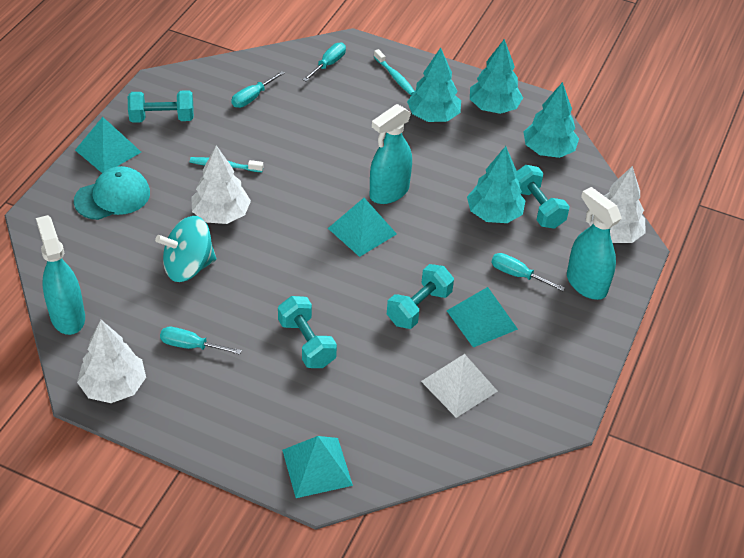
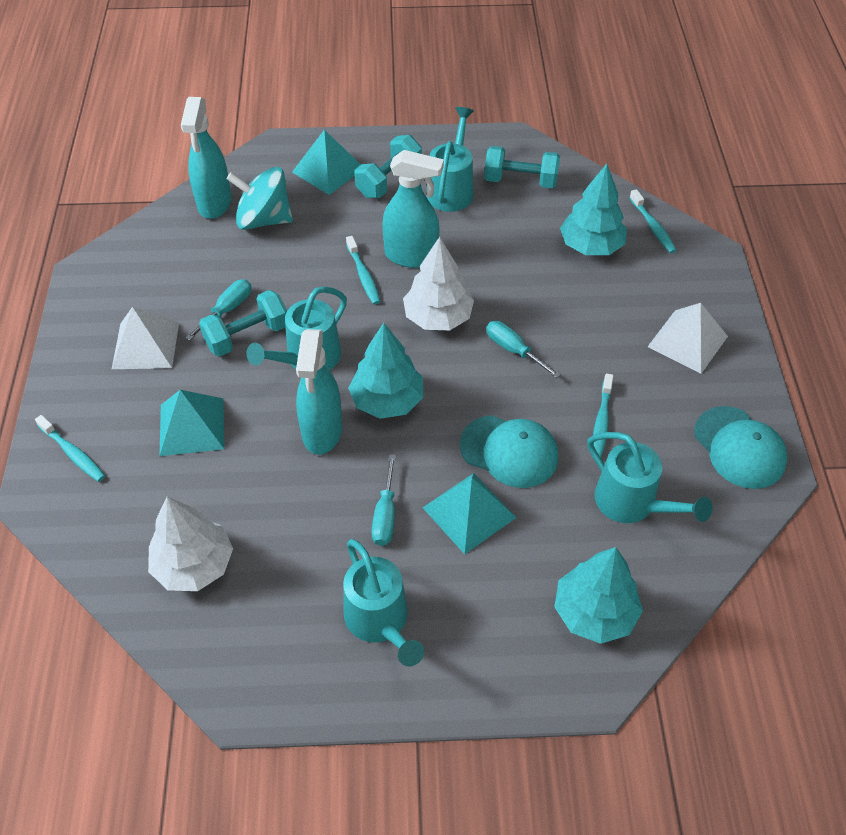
turquoise cap: 1 -> 2
turquoise dumbbell: 4 -> 3
turquoise pyramid: 4 -> 3
turquoise screwdriver: 4 -> 3
turquoise toothbrush: 2 -> 4
turquoise tree: 4 -> 3
turquoise watering can: 0 -> 4
white pyramid: 1 -> 2
white tree: 3 -> 2

